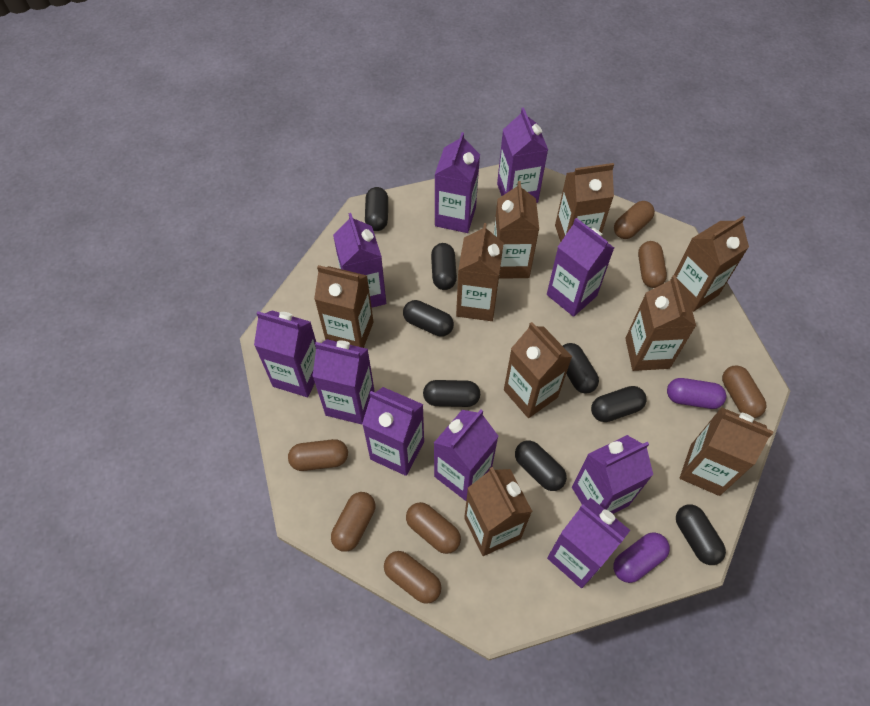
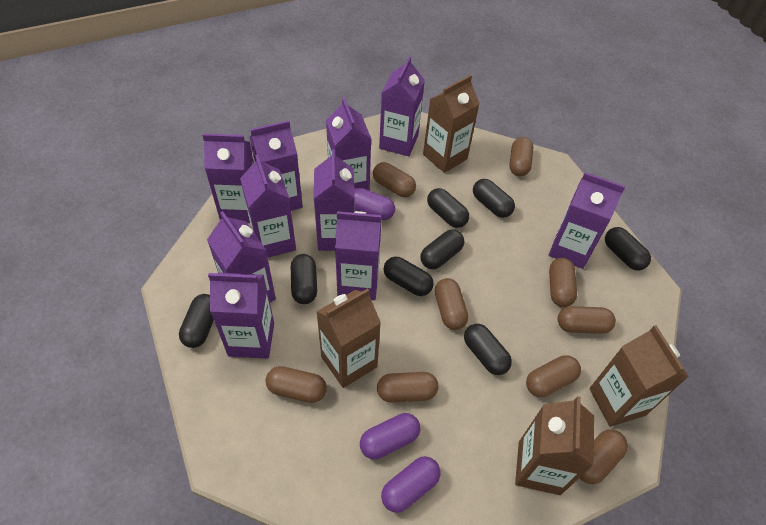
brown capsule: 7 -> 9
brown carton: 9 -> 4
purple capsule: 2 -> 3

